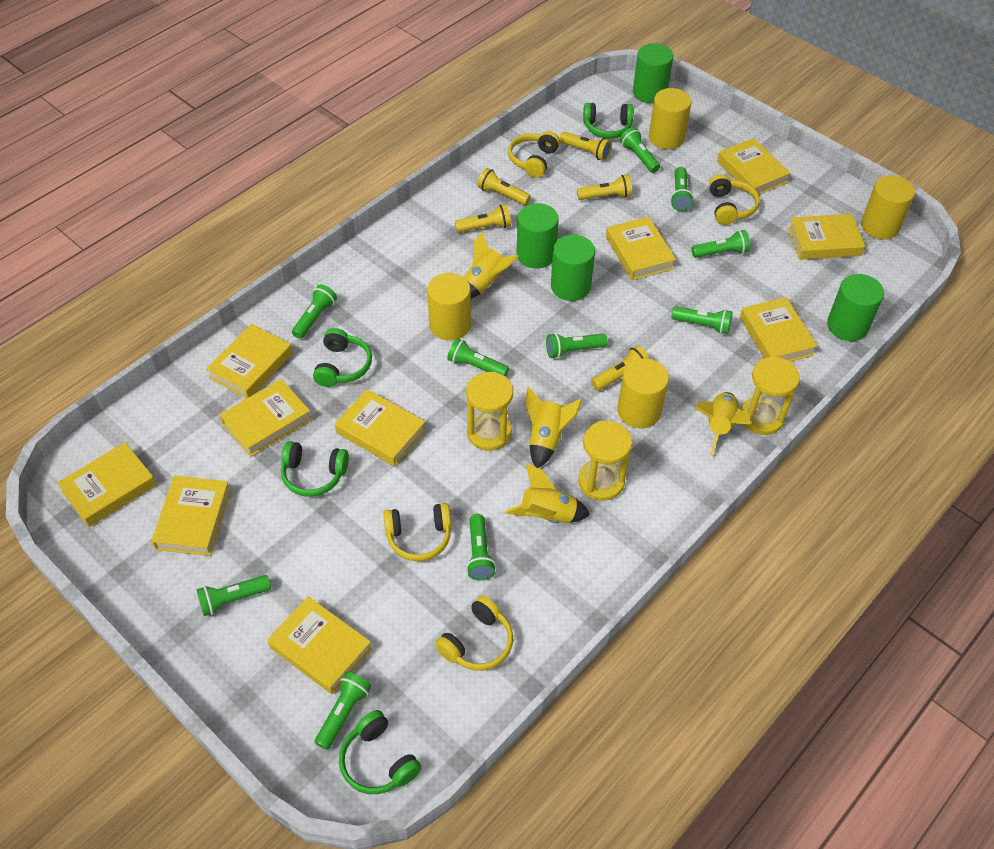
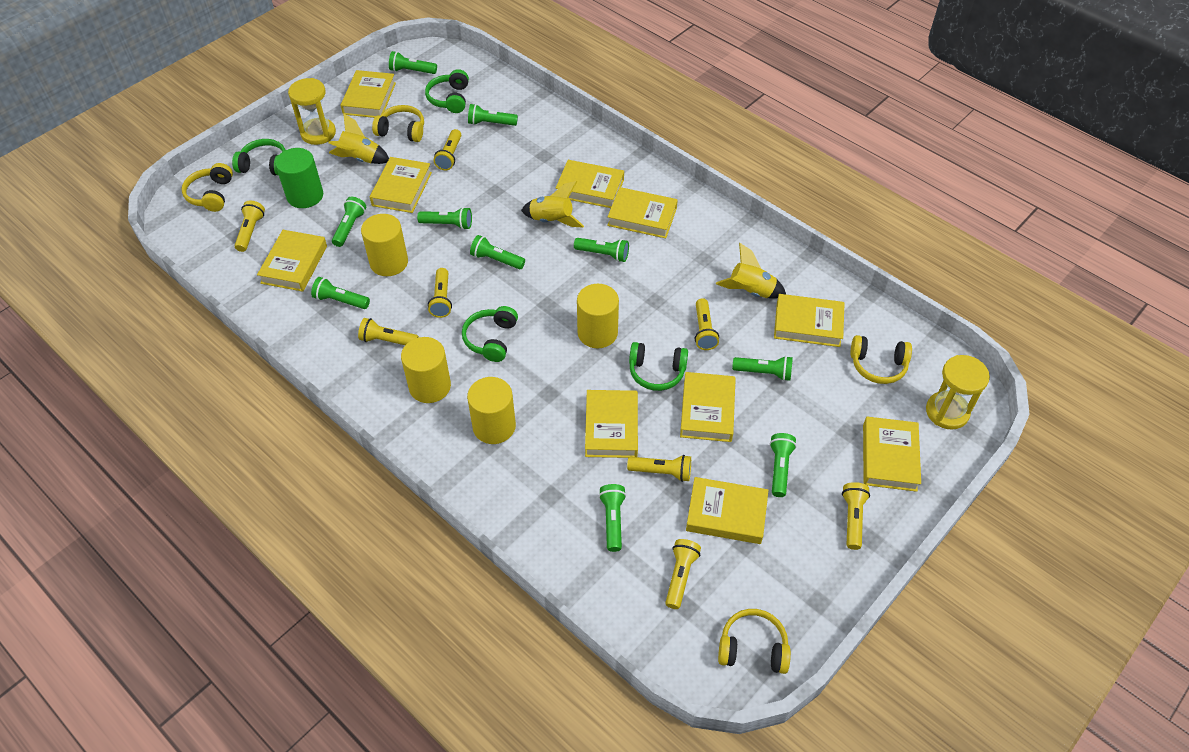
green cylinder: 4 -> 1
yellow flashlight: 5 -> 8
yellow hourglass: 3 -> 2
yellow rocket: 4 -> 3

